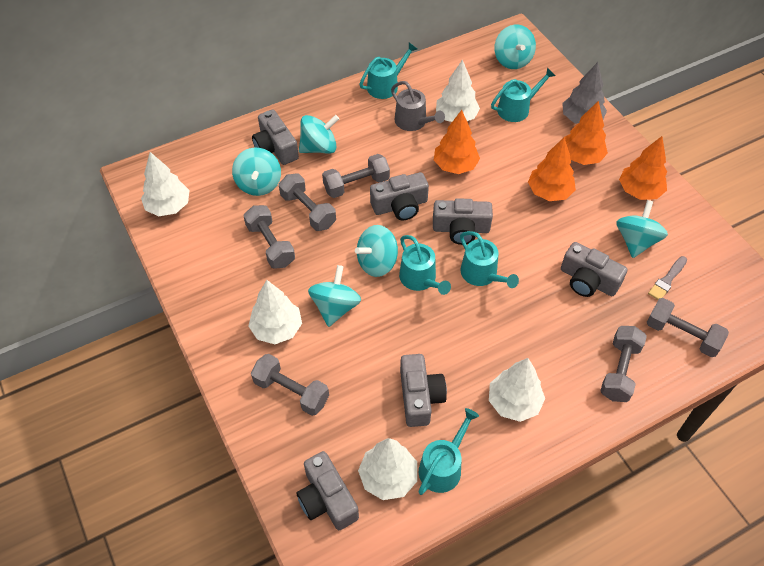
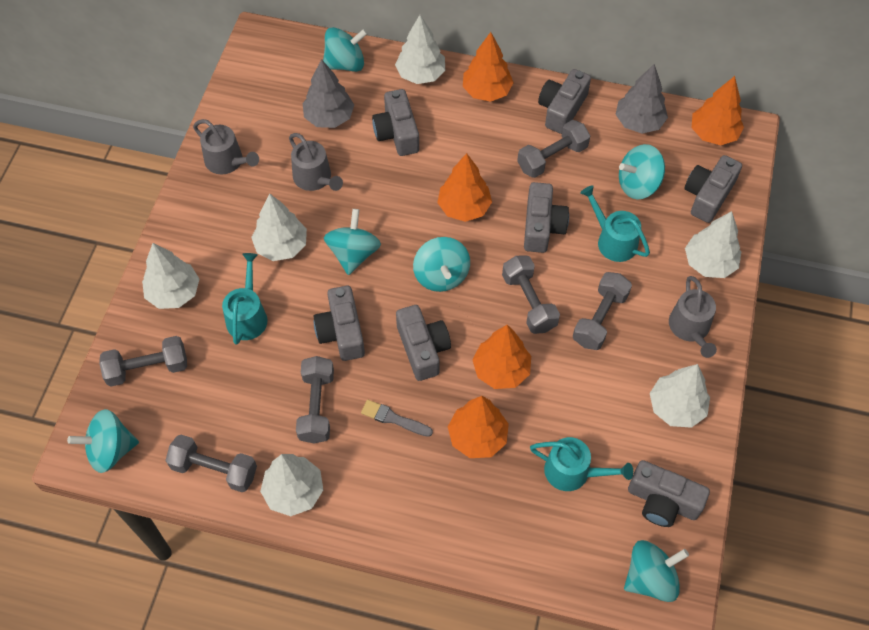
grey camera: 6 -> 7
grey tree: 1 -> 2
grey watering can: 1 -> 3
orange tree: 4 -> 5
turquoise watering can: 5 -> 3
white tree: 5 -> 6

